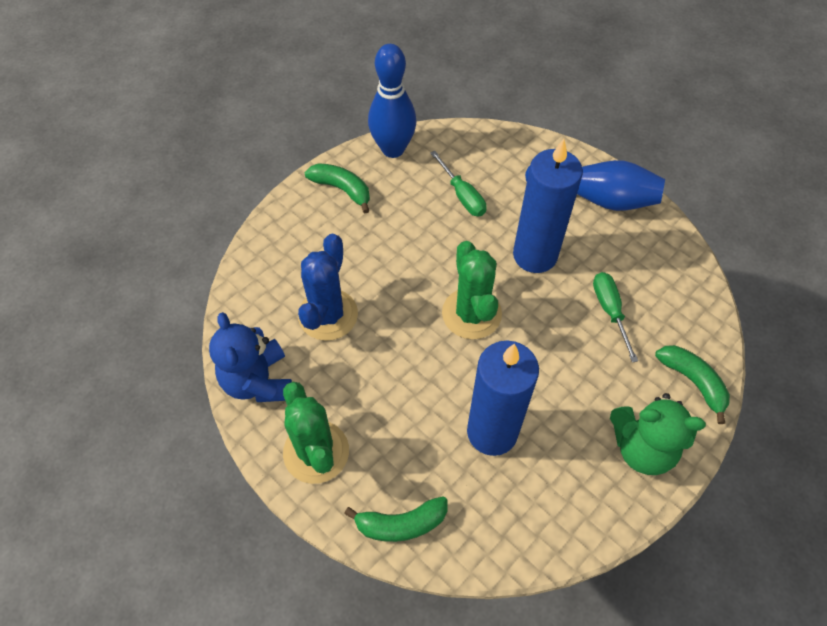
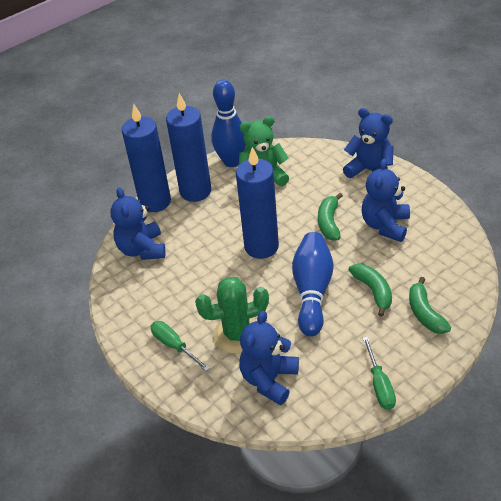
blue cactus: 1 -> 0
blue candle: 2 -> 3
blue teddy bear: 1 -> 4
green cactus: 2 -> 1

